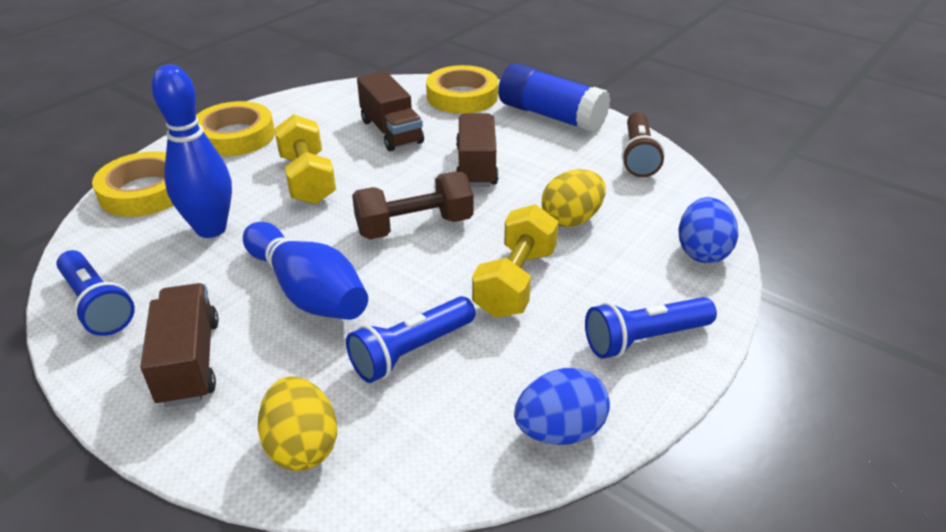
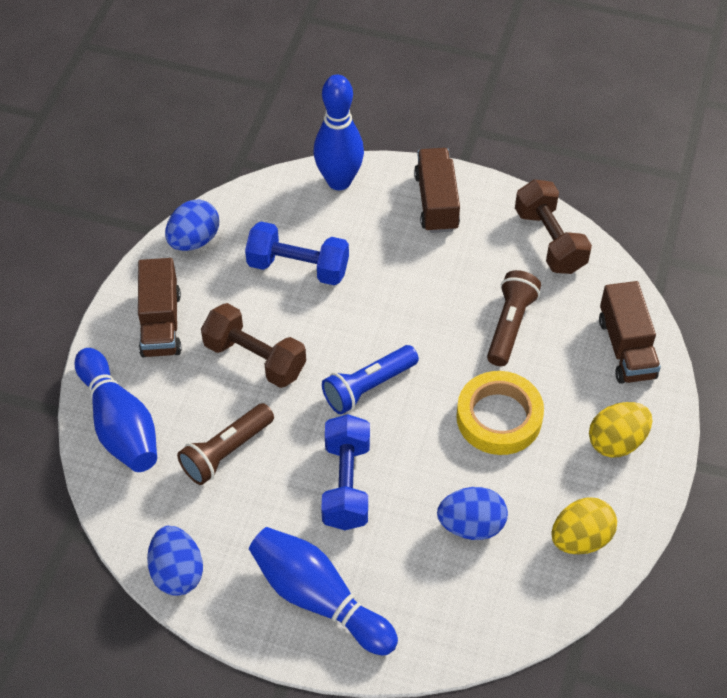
blue bowling pin: 2 -> 3
blue dumbbell: 0 -> 2
blue egg: 2 -> 3
blue flashlight: 3 -> 1
blue glue stick: 1 -> 0
brown dumbbell: 1 -> 2
brown flashlight: 1 -> 2
yellow dumbbell: 2 -> 0
yellow tape: 3 -> 1

